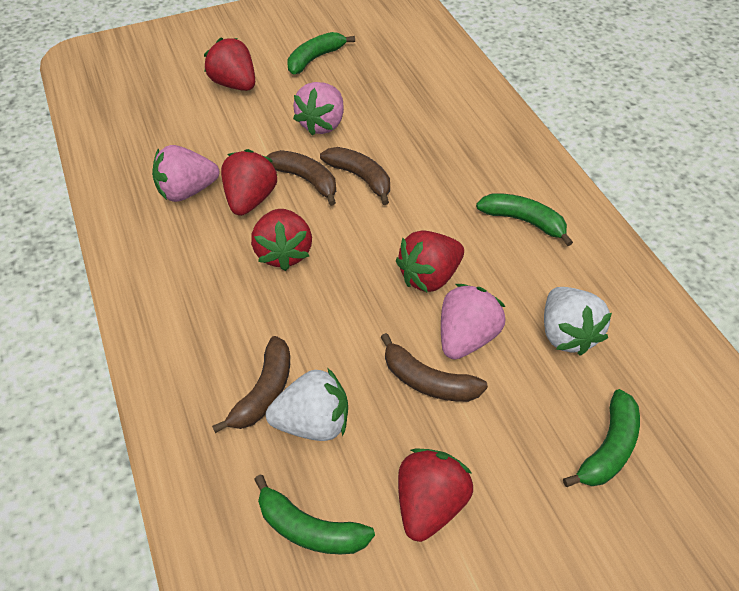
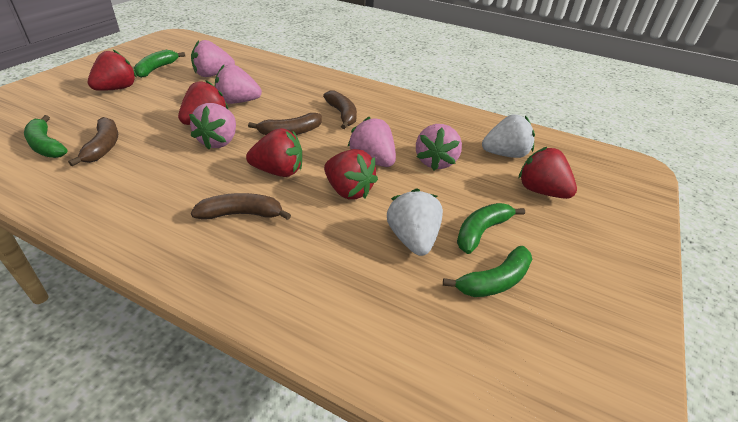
pink strawberry: 3 -> 5

